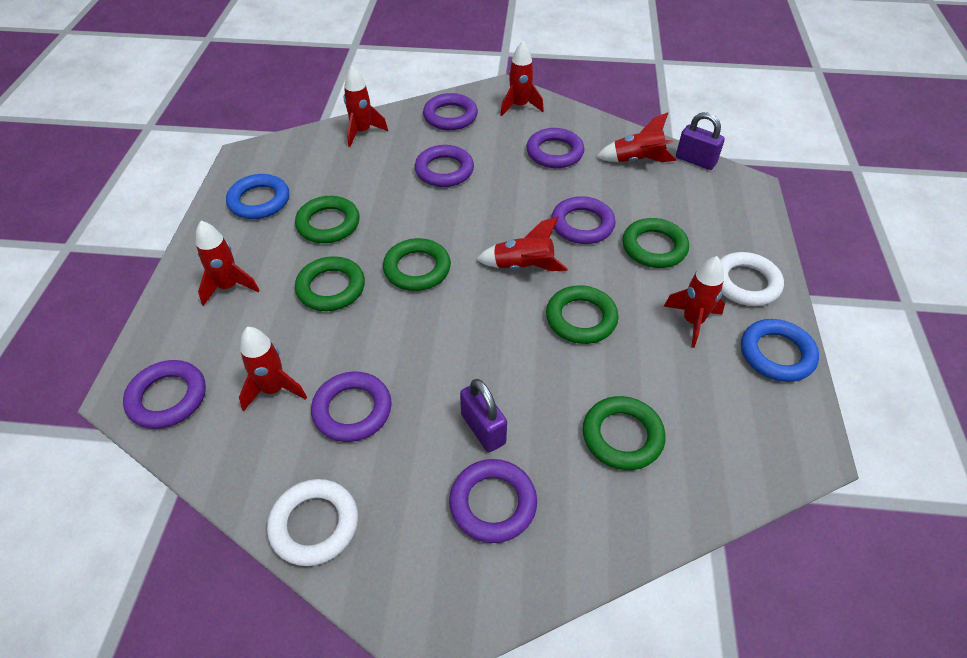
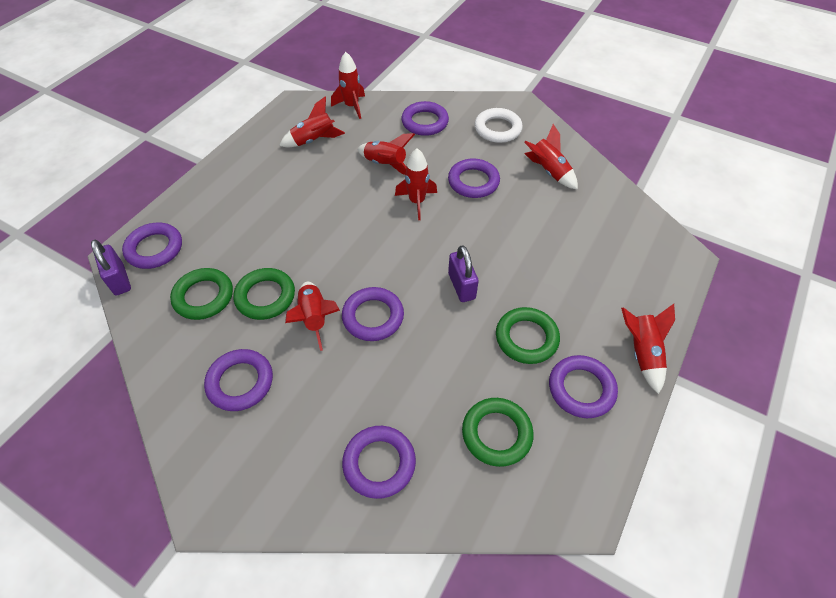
blue ring: 2 -> 0
green ring: 6 -> 4
white ring: 2 -> 1

